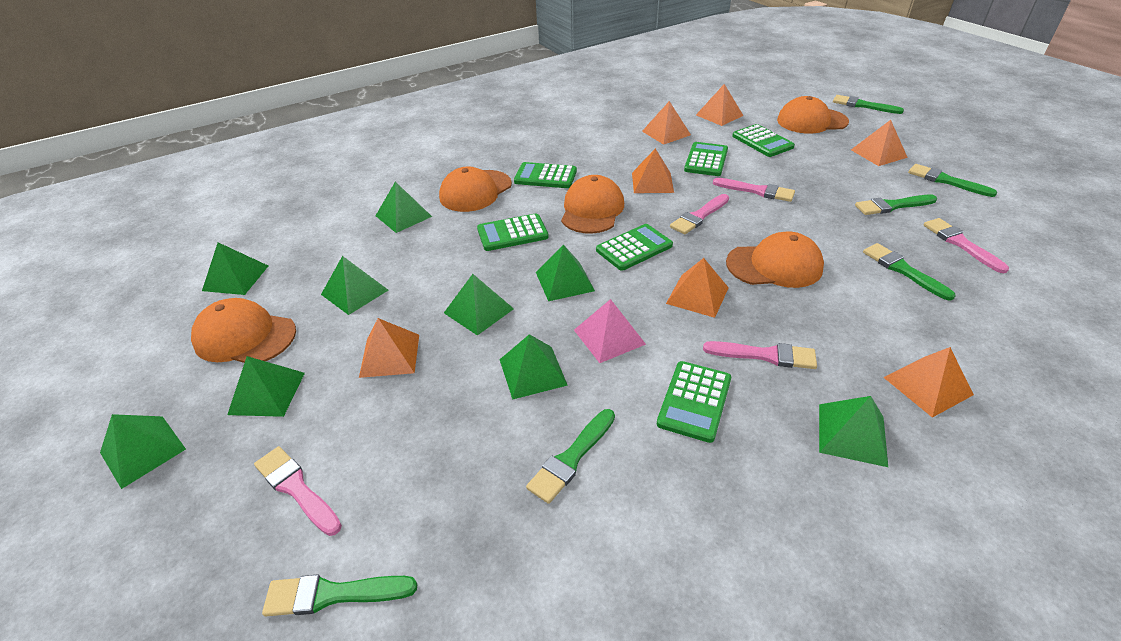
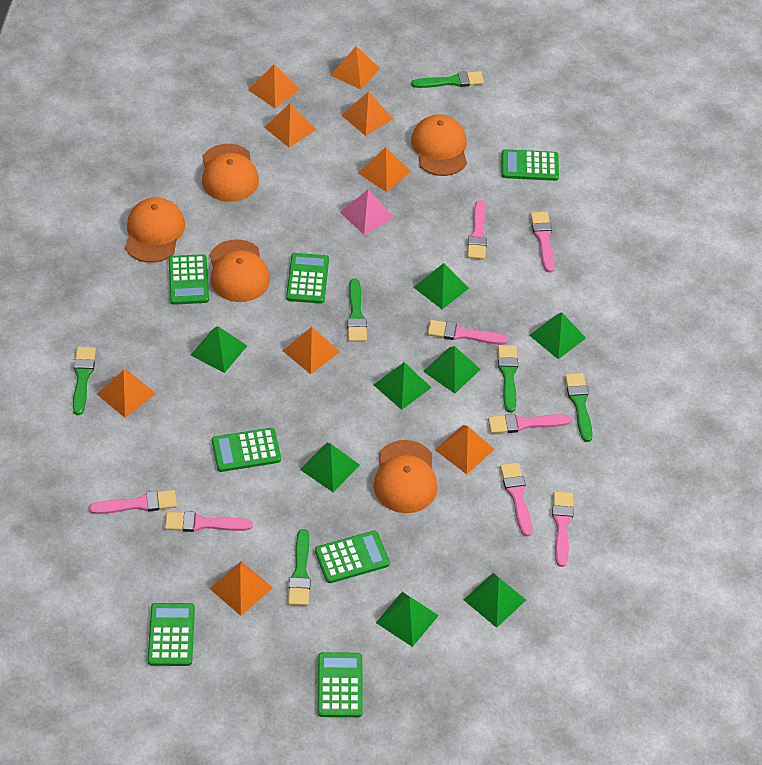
green calculator: 6 -> 7
green pyramid: 9 -> 8
orange pyramid: 7 -> 9
pink brush: 5 -> 8

